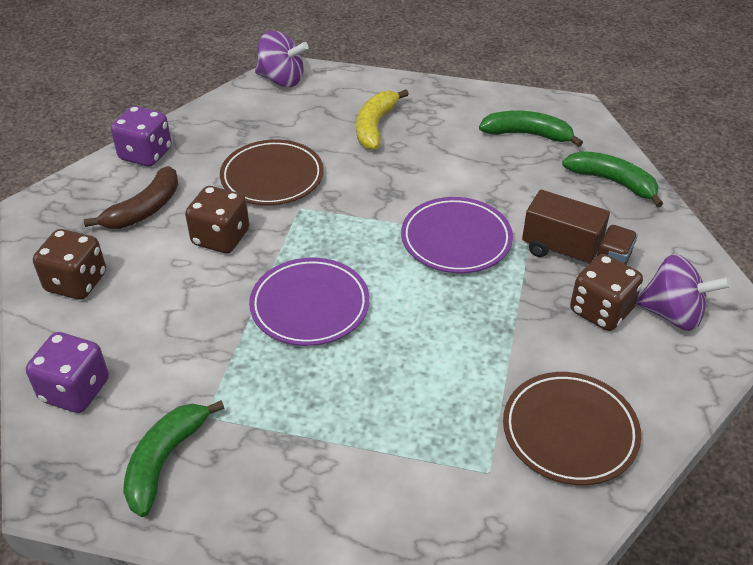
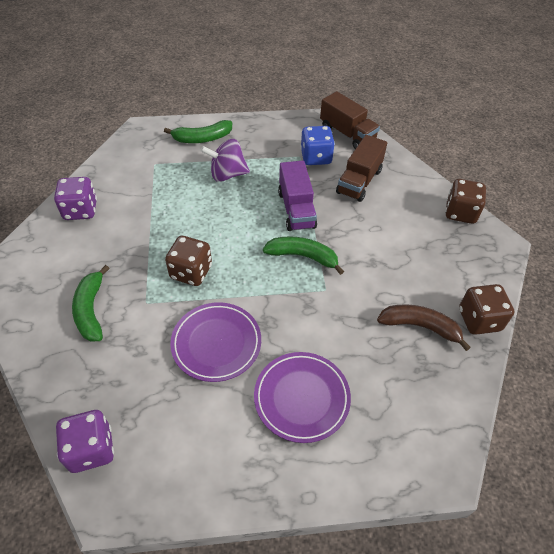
blue dice: 0 -> 1
brown plate: 2 -> 0
brown truck: 1 -> 2
purple spinning top: 2 -> 1
purple truck: 0 -> 1
yellow banana: 1 -> 0

